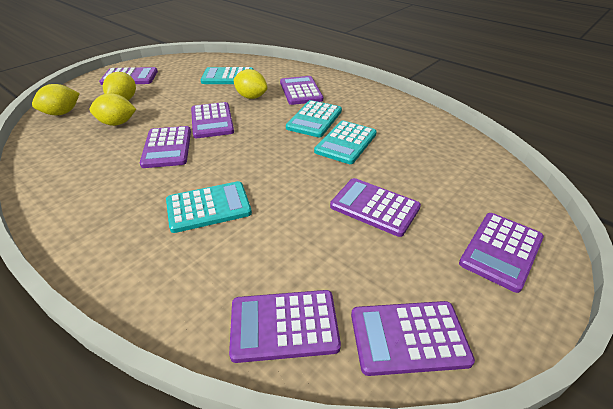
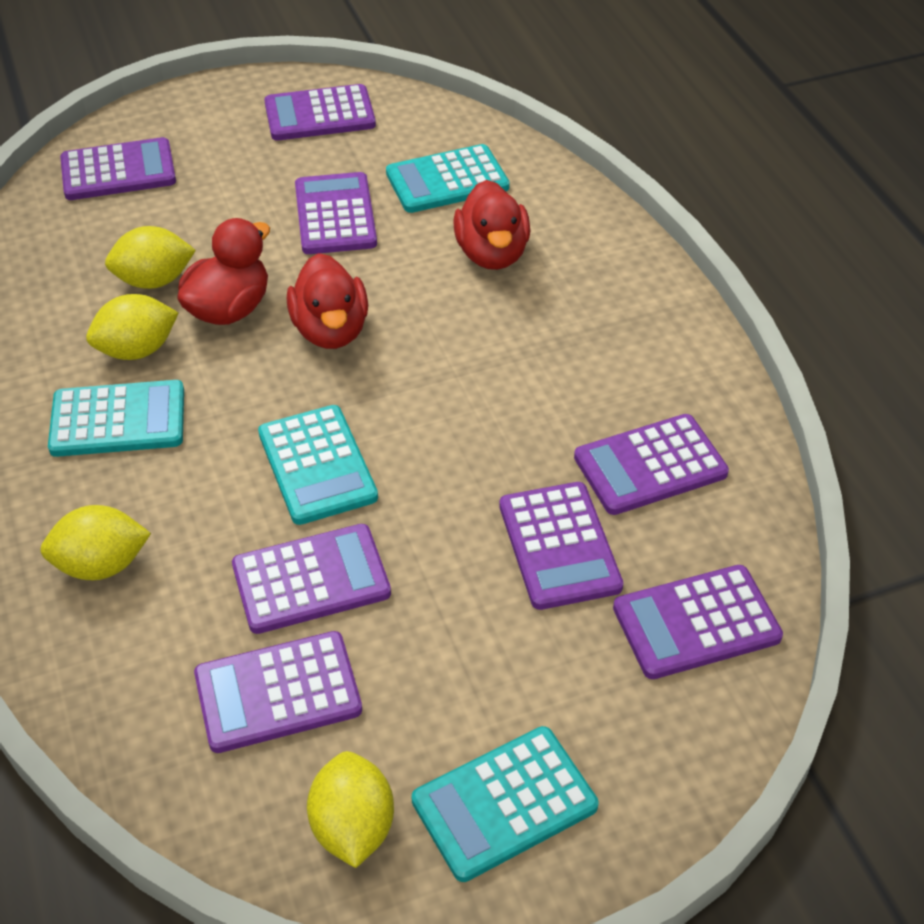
red duck: 0 -> 3

